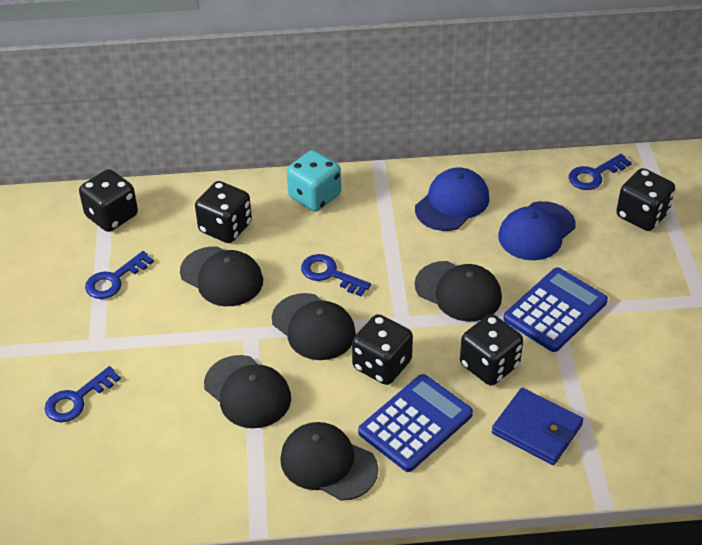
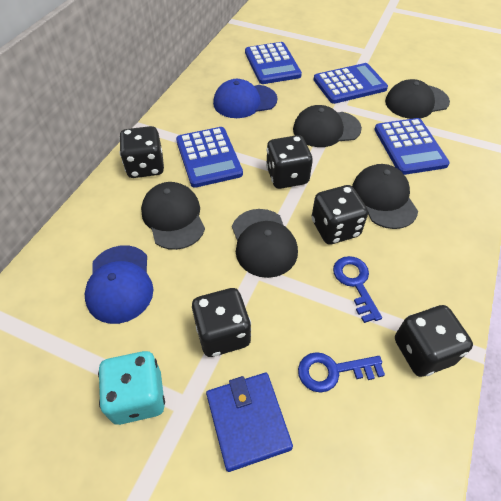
blue calculator: 2 -> 4
blue key: 4 -> 2

